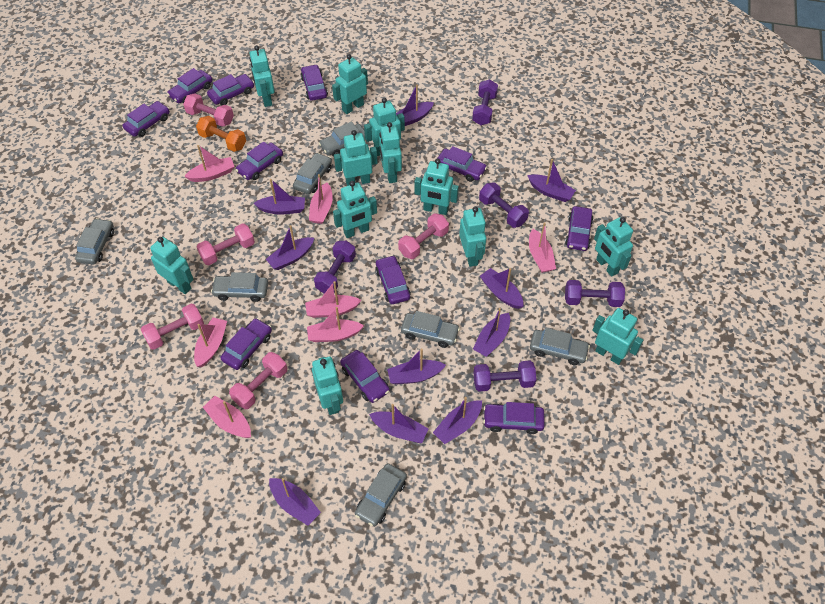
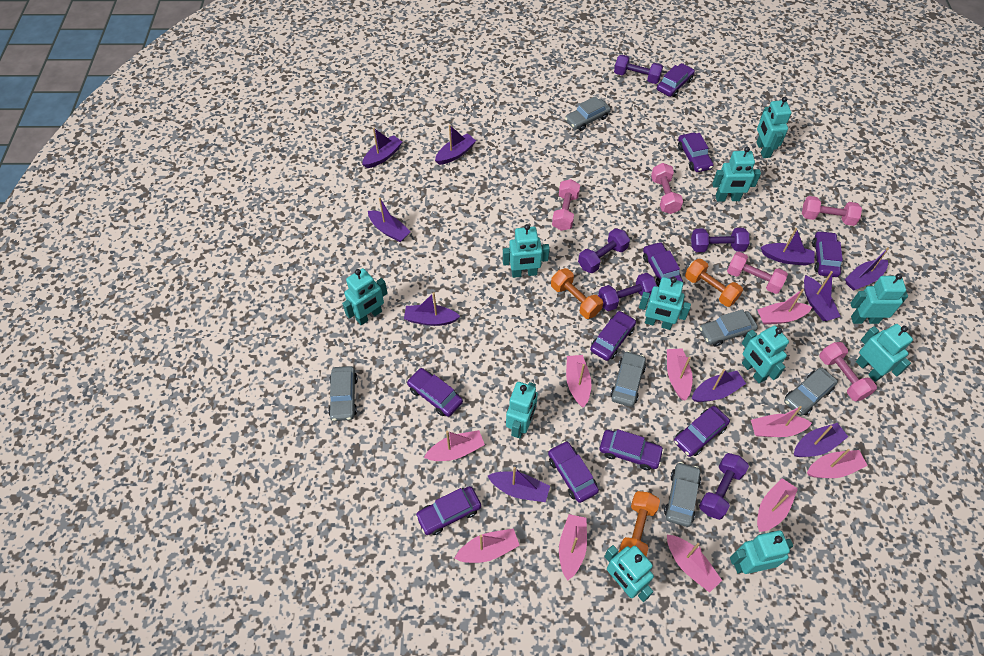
grey car: 7 -> 6
orange dumbbell: 1 -> 3
pink boat: 7 -> 10
purple car: 11 -> 10
turquoise robot: 12 -> 11

